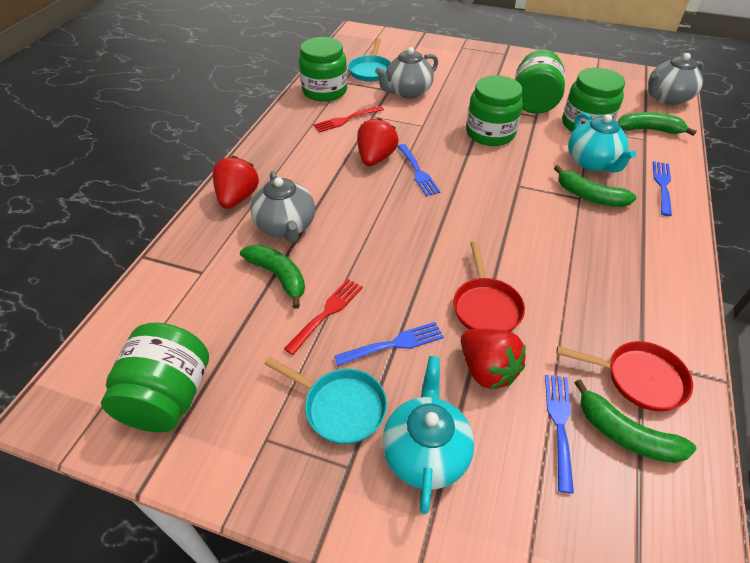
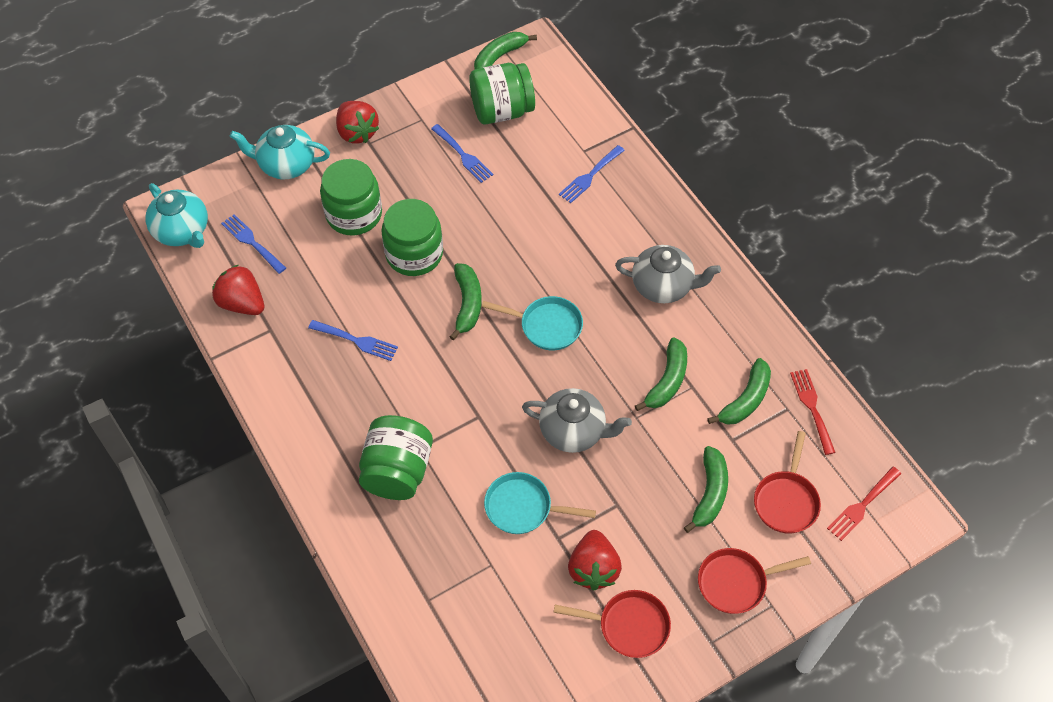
green banana: 4 -> 5
green jar: 5 -> 4
grey teapot: 3 -> 2
red pan: 2 -> 3

